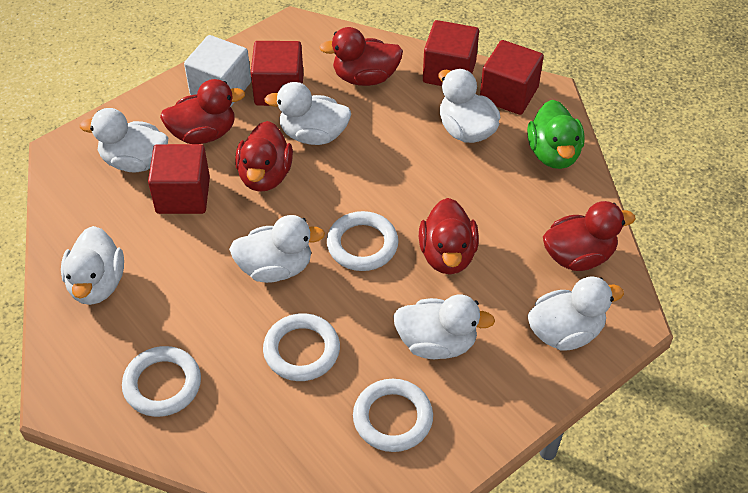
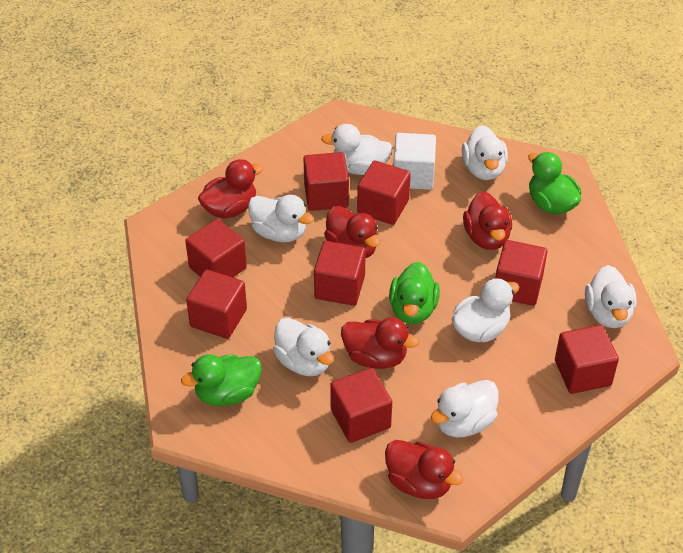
green duck: 1 -> 3
red cube: 4 -> 8
white ring: 4 -> 0

